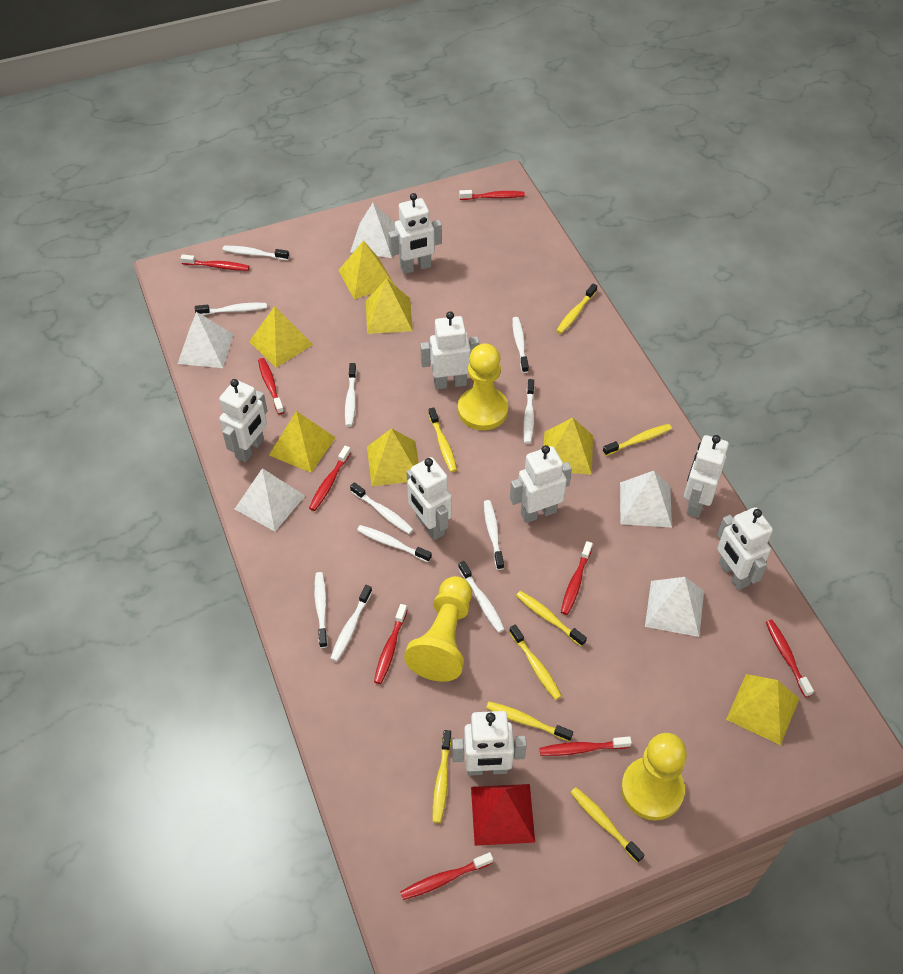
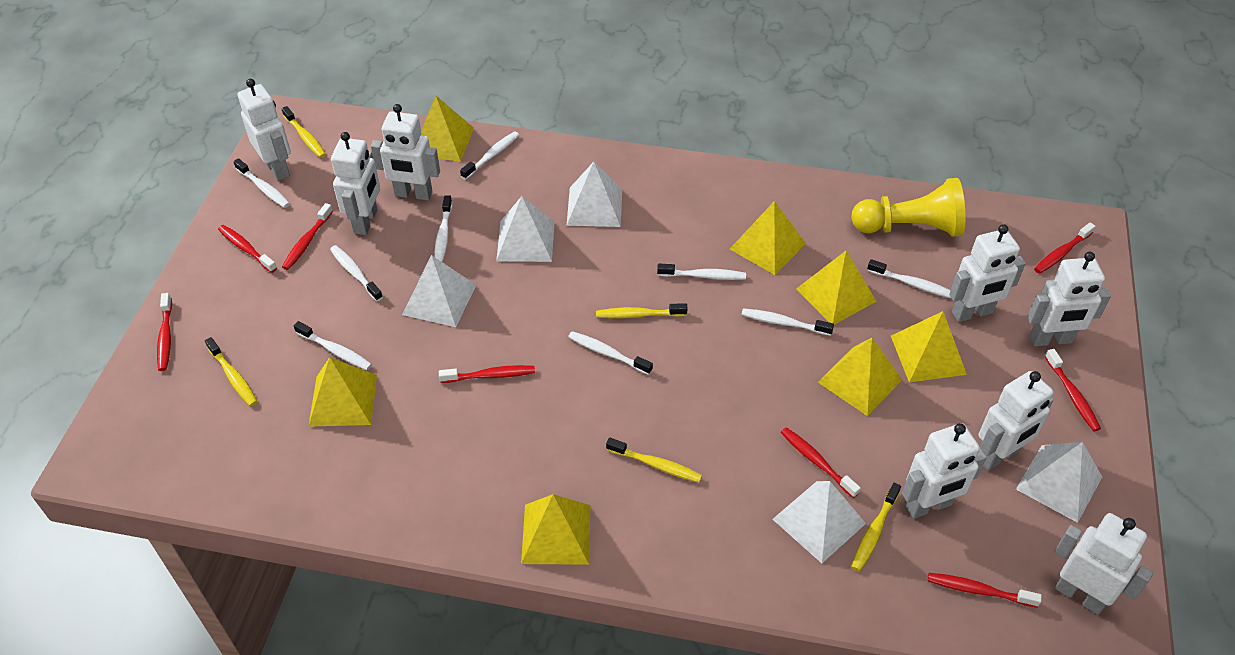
red pyramid: 1 -> 0
red toothbrush: 9 -> 8
white toothbrush: 11 -> 9
yellow pawn: 3 -> 1
yellow toothbrush: 8 -> 5

